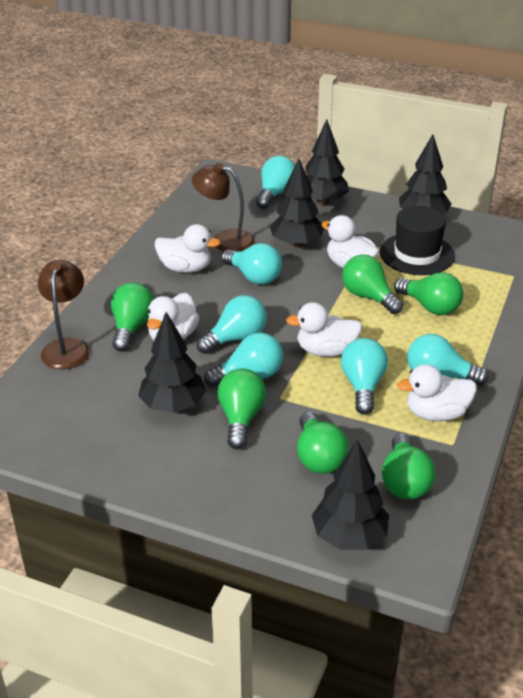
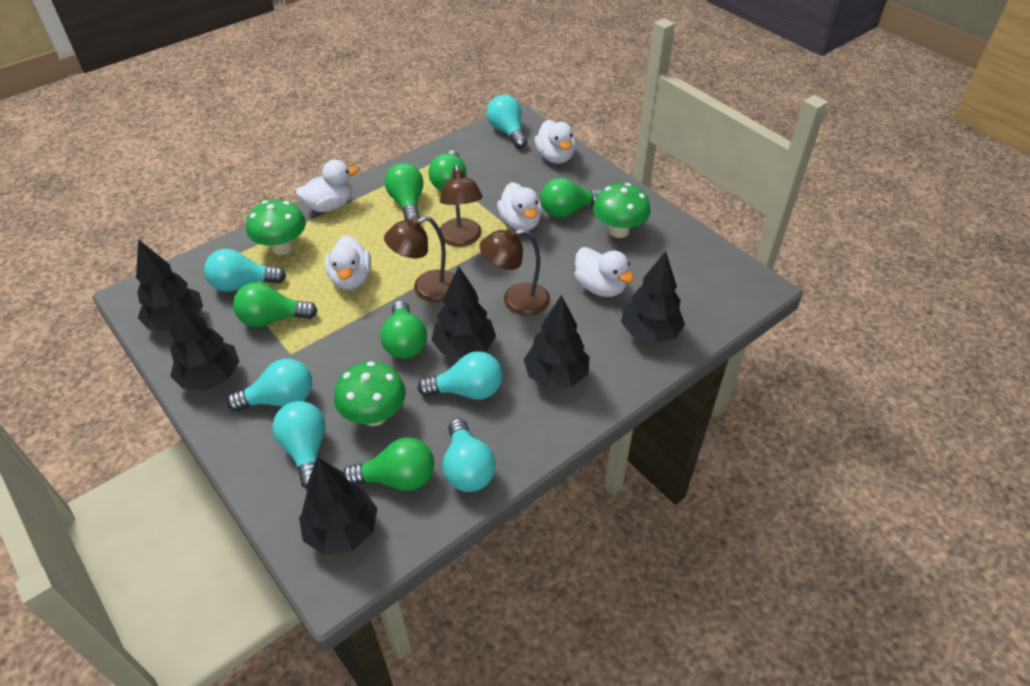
black hat: 1 -> 0
black tree: 5 -> 6
brown lamp: 2 -> 3
green mushroom: 0 -> 3

